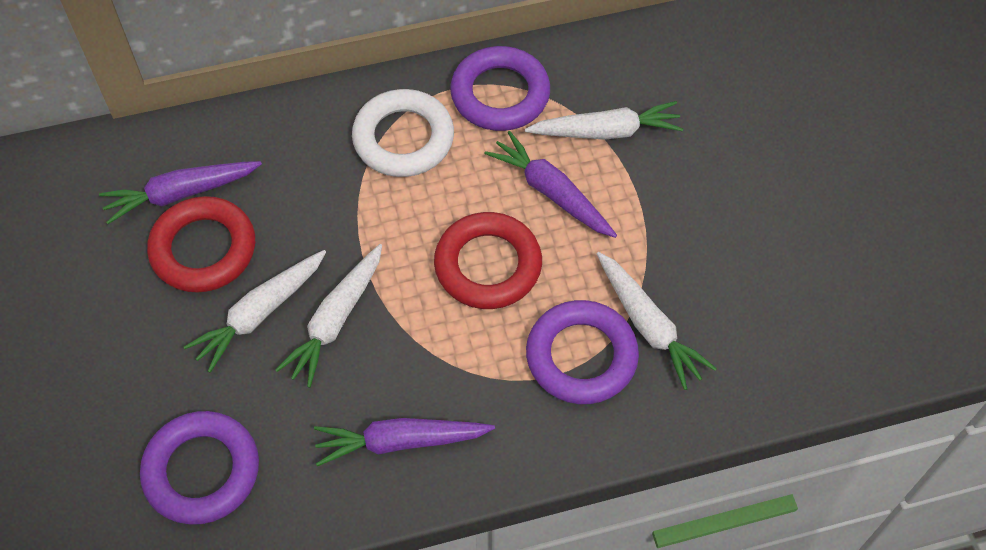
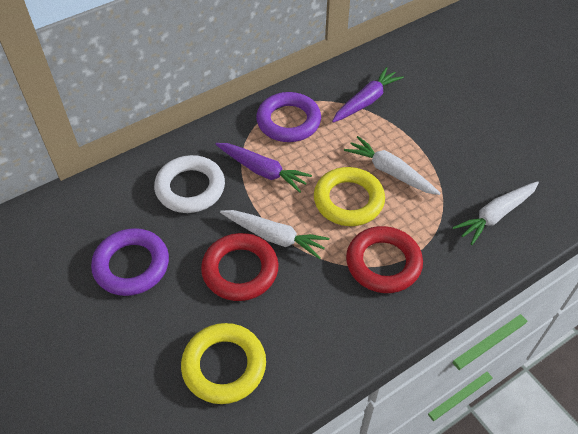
purple carrot: 3 -> 2
purple ring: 3 -> 2
white carrot: 4 -> 3
yellow ring: 0 -> 2

